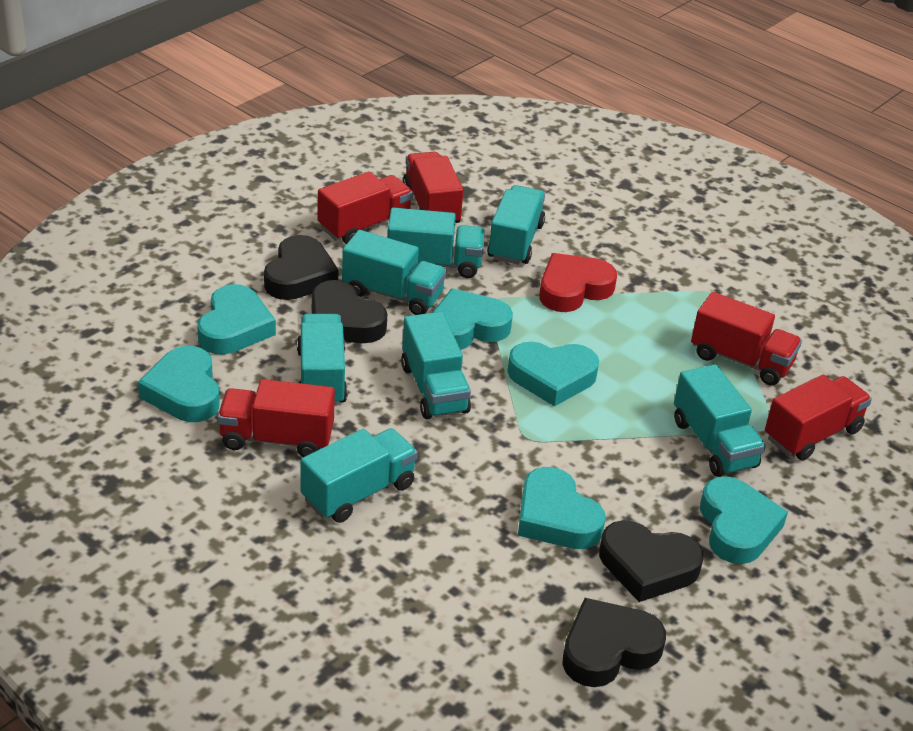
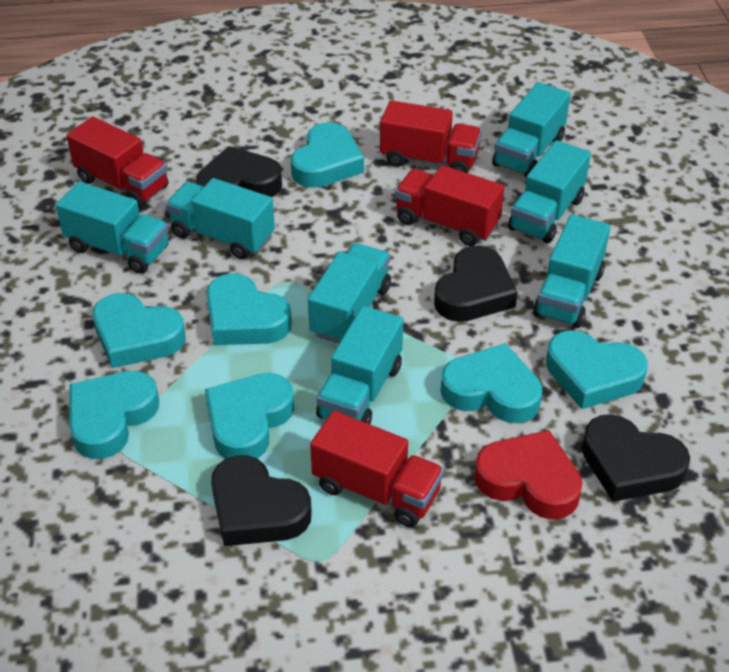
red truck: 5 -> 4
turquoise heart: 6 -> 7

